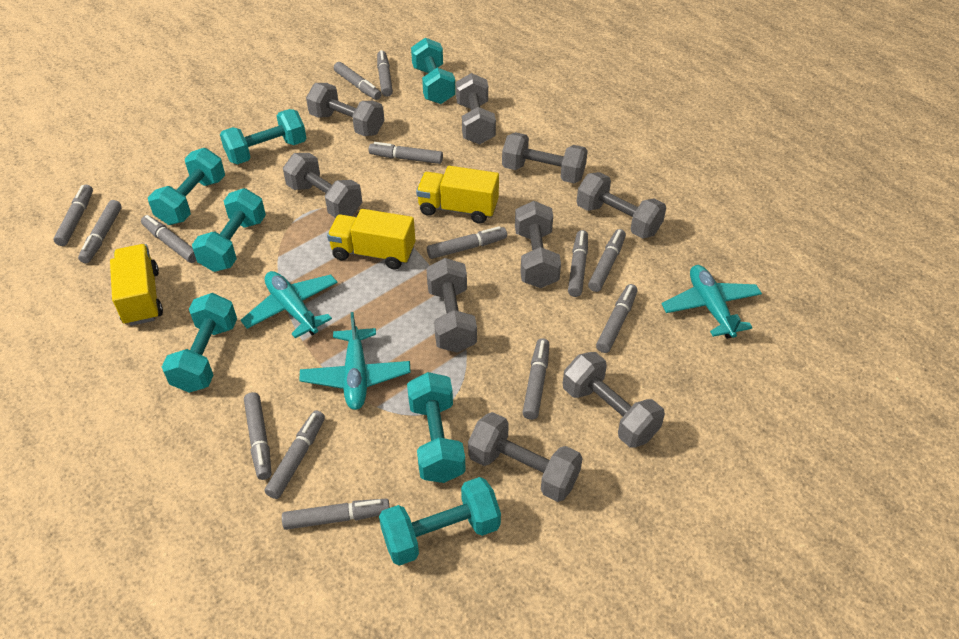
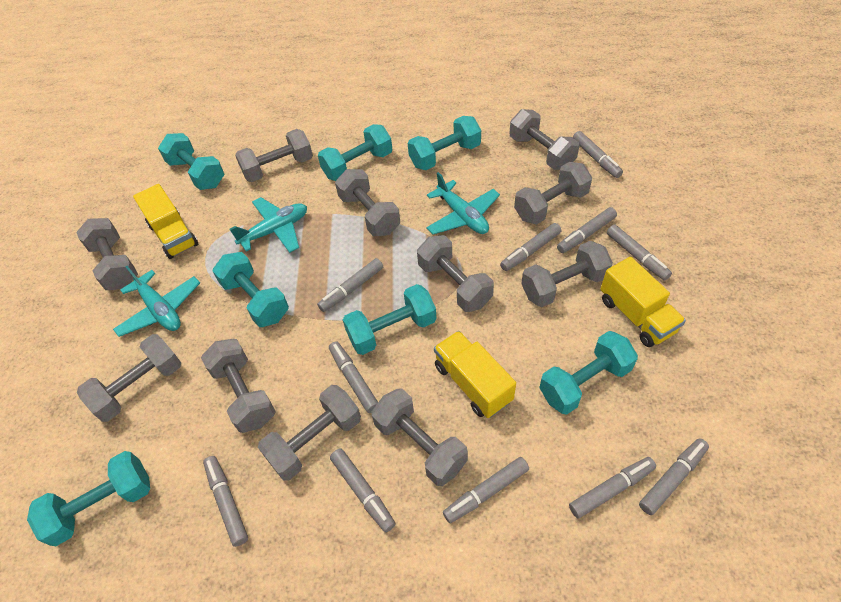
grey dumbbell: 9 -> 11
grey marker: 14 -> 11

